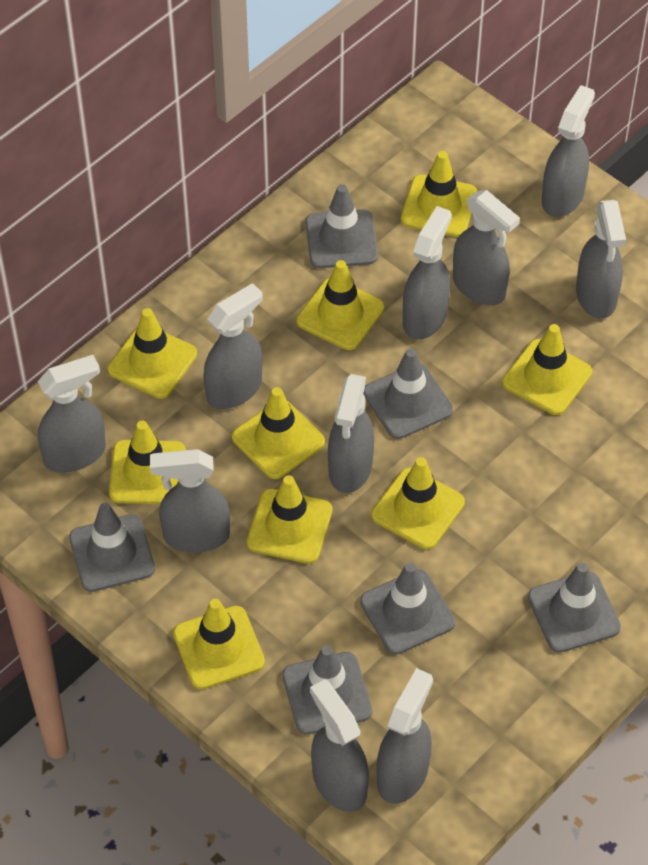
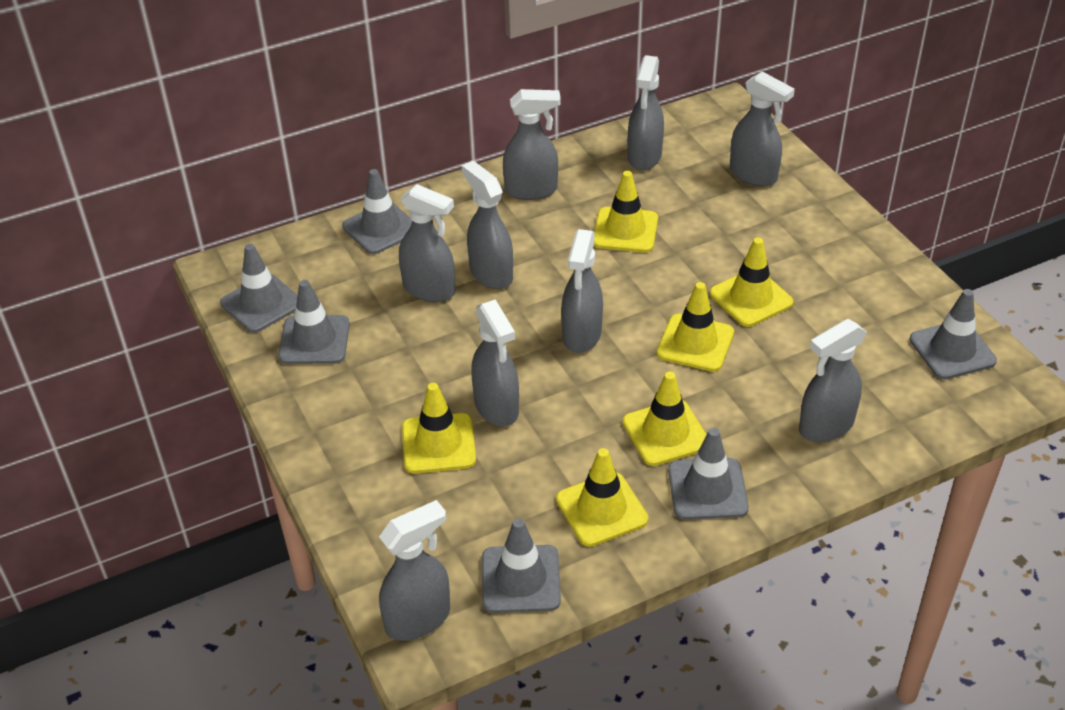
grey spray bottle: 10 -> 9
yellow traffic cone: 9 -> 6

